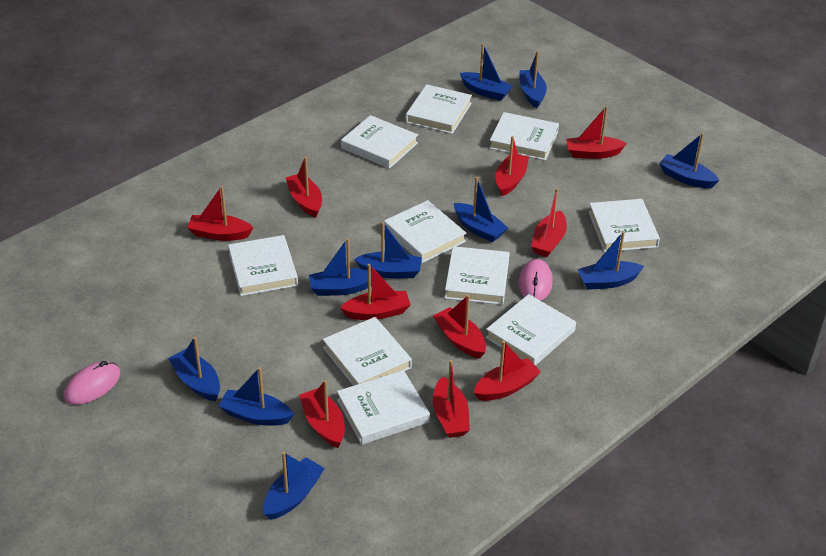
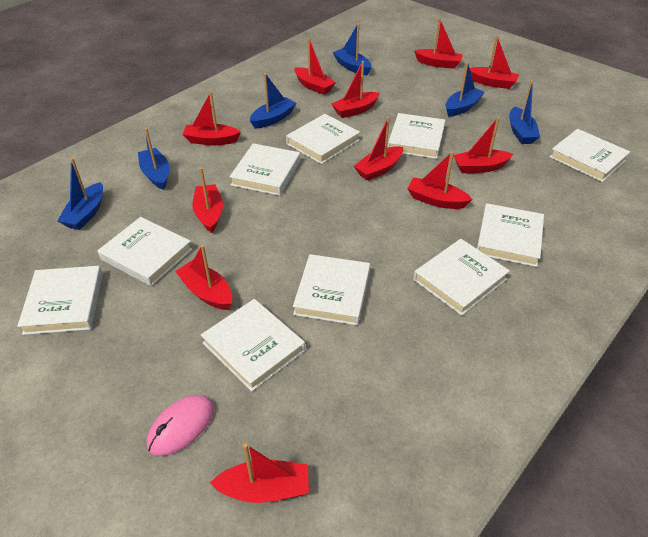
blue boat: 10 -> 6
pink mouse: 2 -> 1
red boat: 10 -> 11

